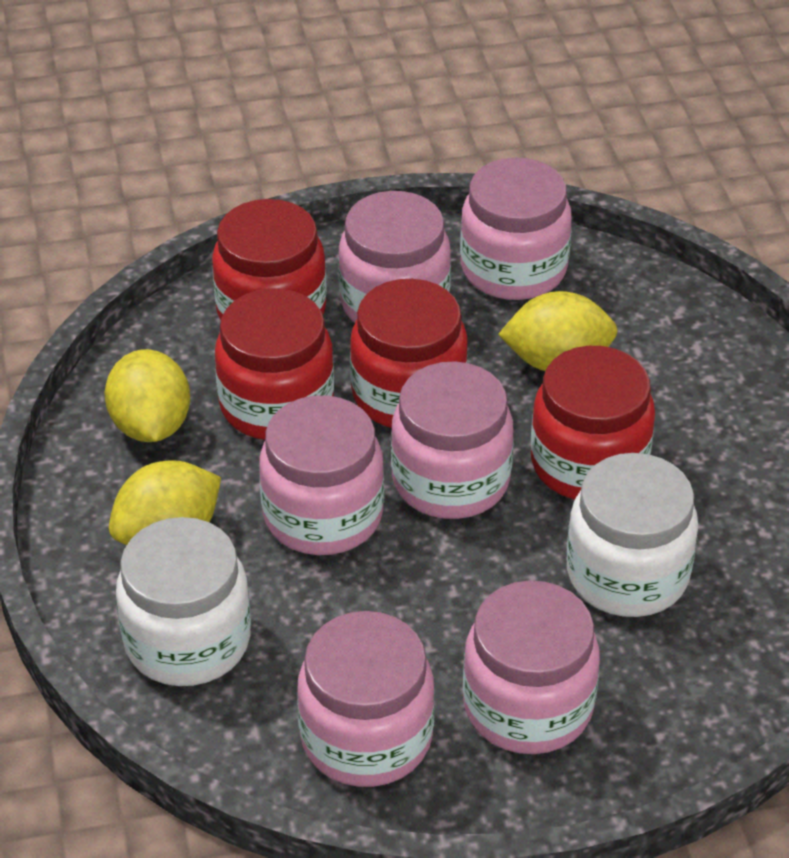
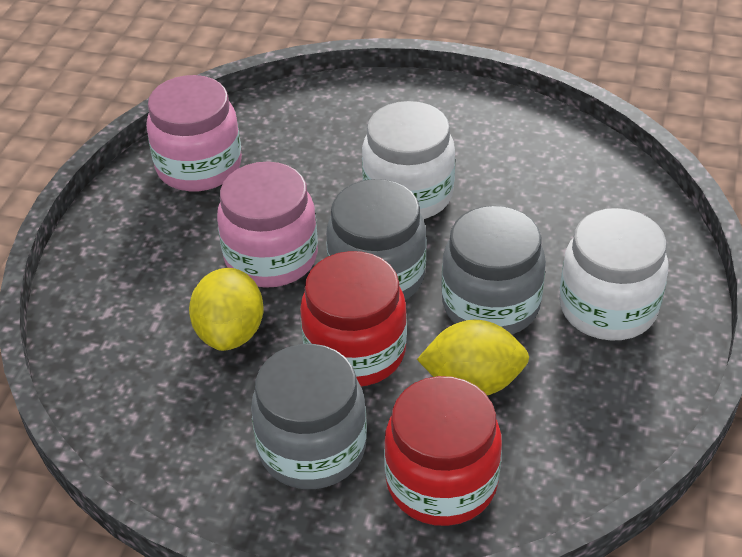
grey jar: 0 -> 3
pink jar: 6 -> 2
red jar: 4 -> 2
yellow lemon: 3 -> 2

